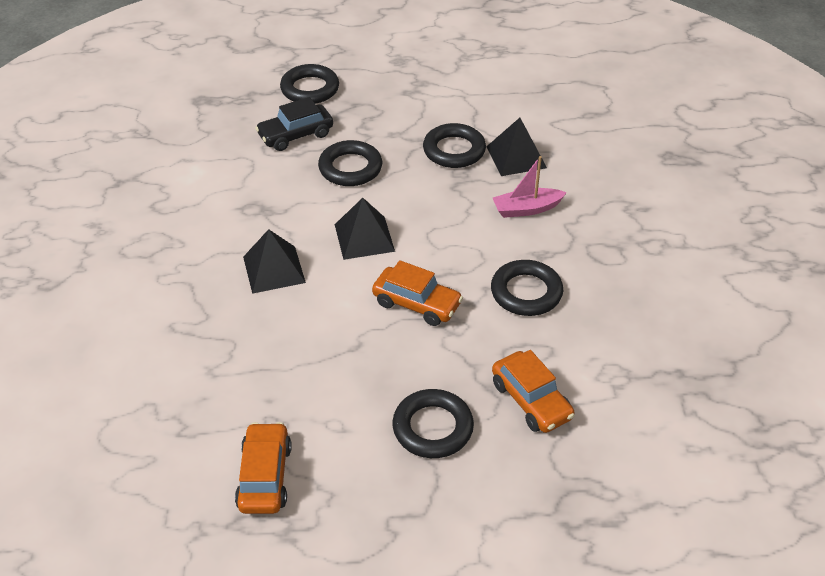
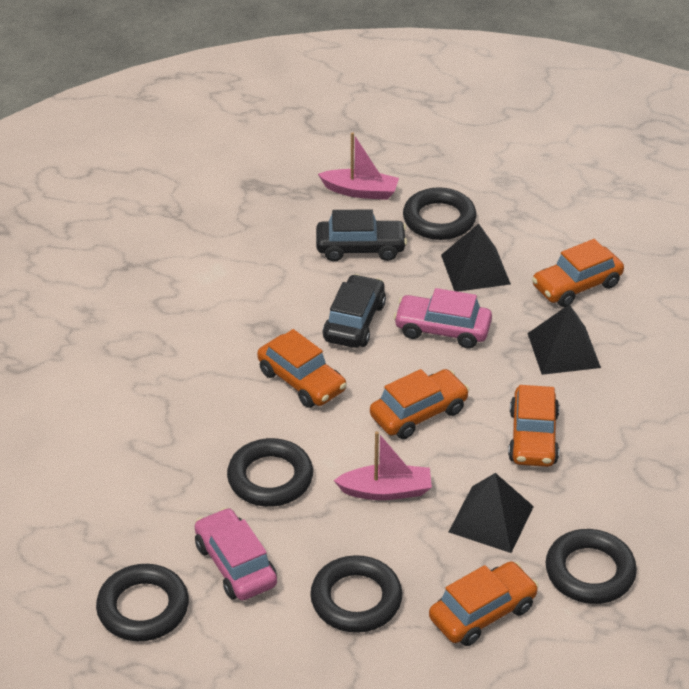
black car: 1 -> 2
orange car: 3 -> 5
pink boat: 1 -> 2
pink car: 0 -> 2

